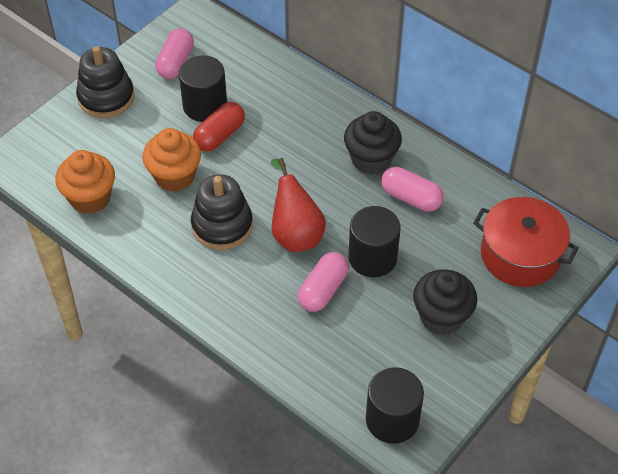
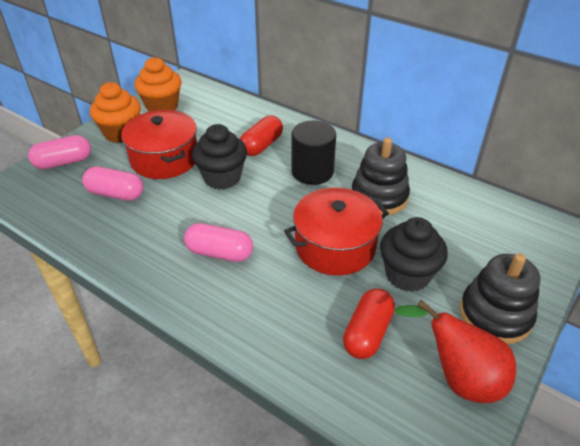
black cylinder: 3 -> 1
red capsule: 1 -> 2
red pot: 1 -> 2

